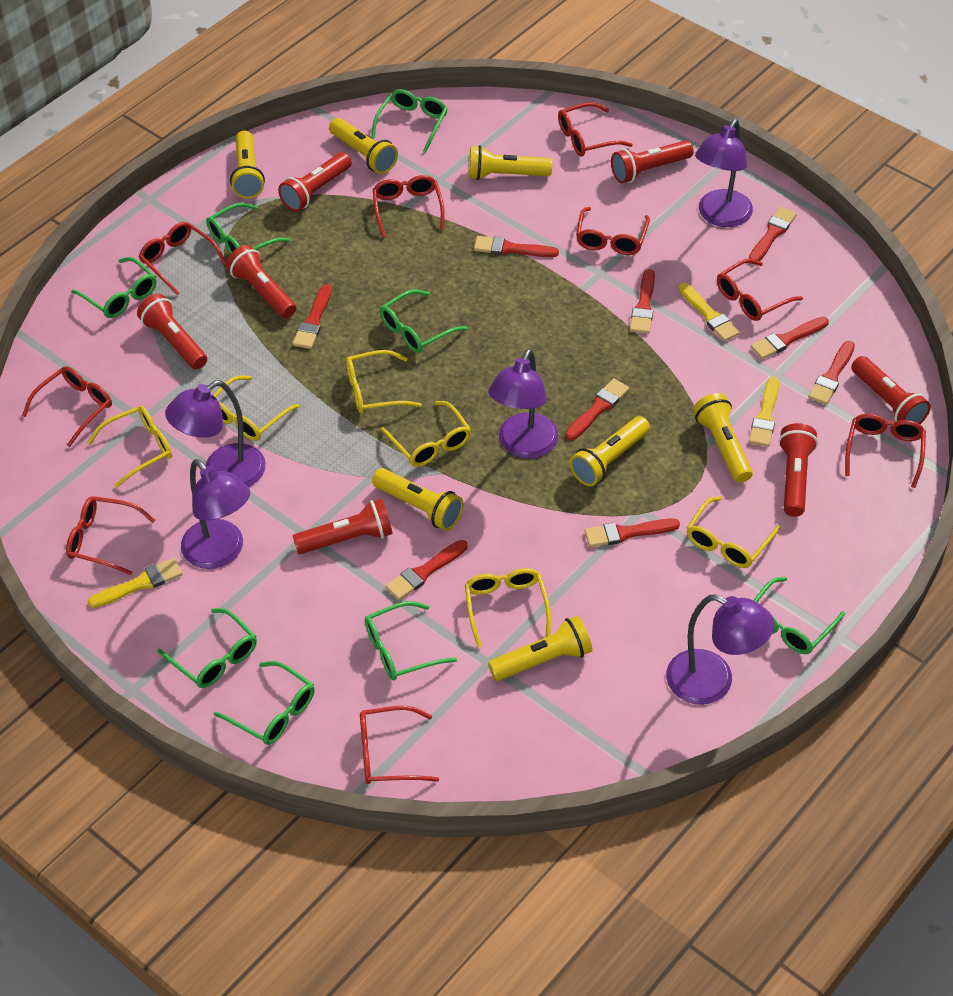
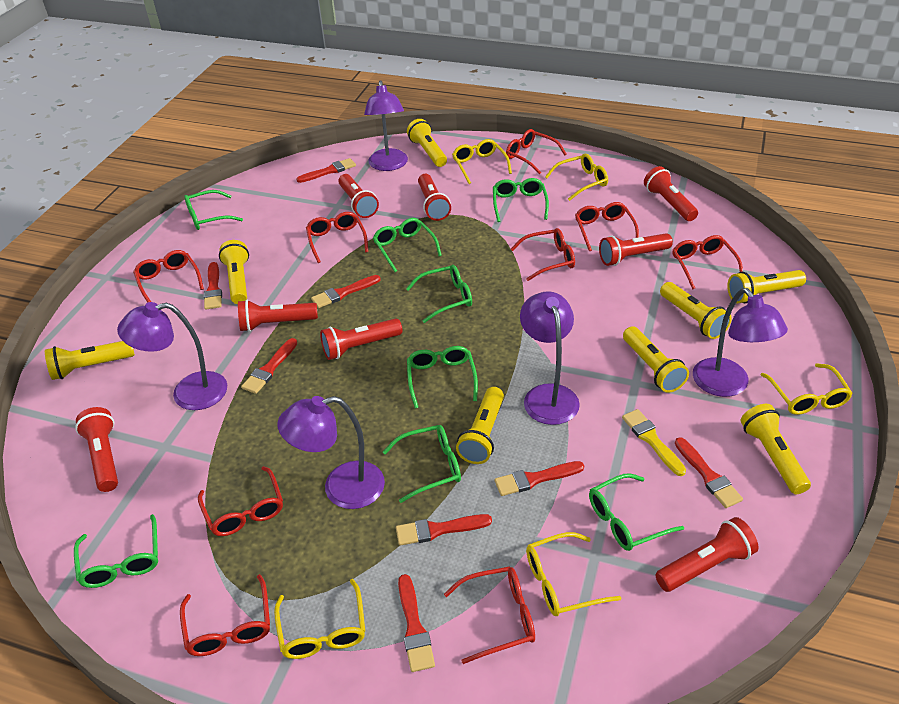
red brush: 9 -> 8
red flashlight: 7 -> 8
yellow brush: 3 -> 1
yellow flashlight: 7 -> 8
yellow glasses: 6 -> 5

